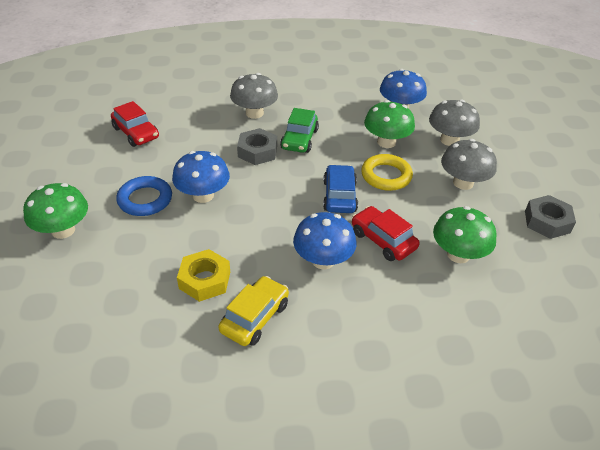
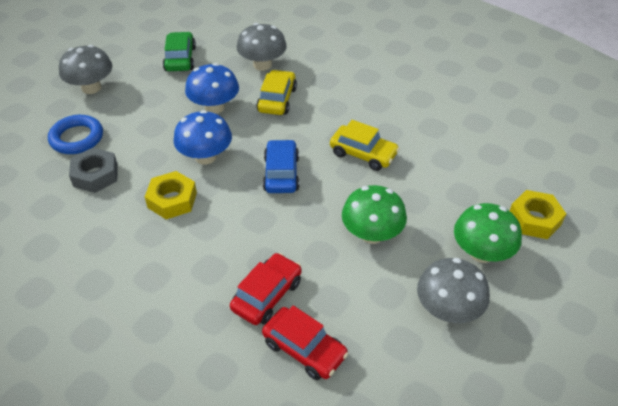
blue mushroom: 3 -> 2
green mushroom: 3 -> 2
grey nut: 2 -> 1
yellow car: 1 -> 2
yellow nut: 1 -> 2
yellow ring: 1 -> 0

